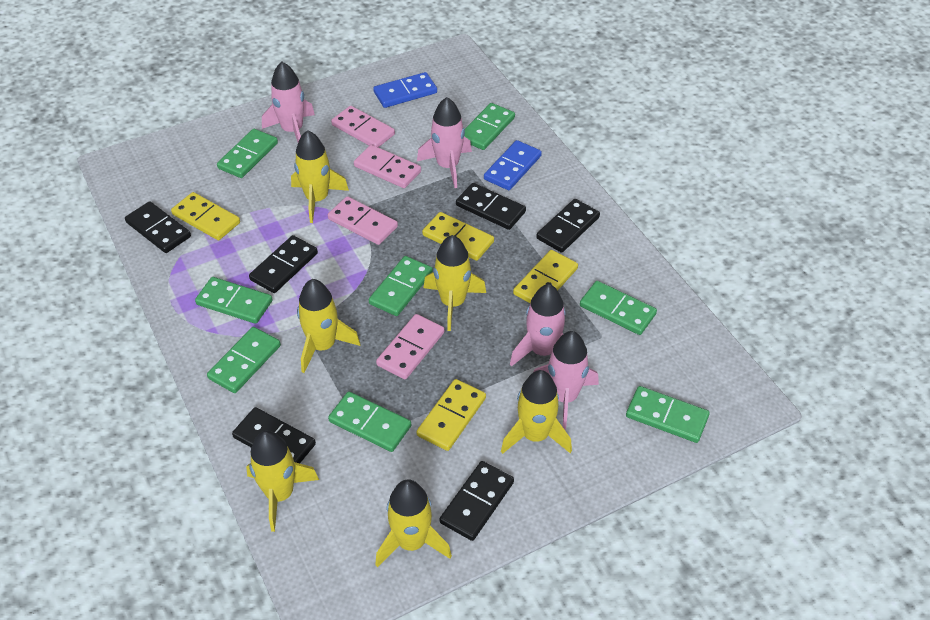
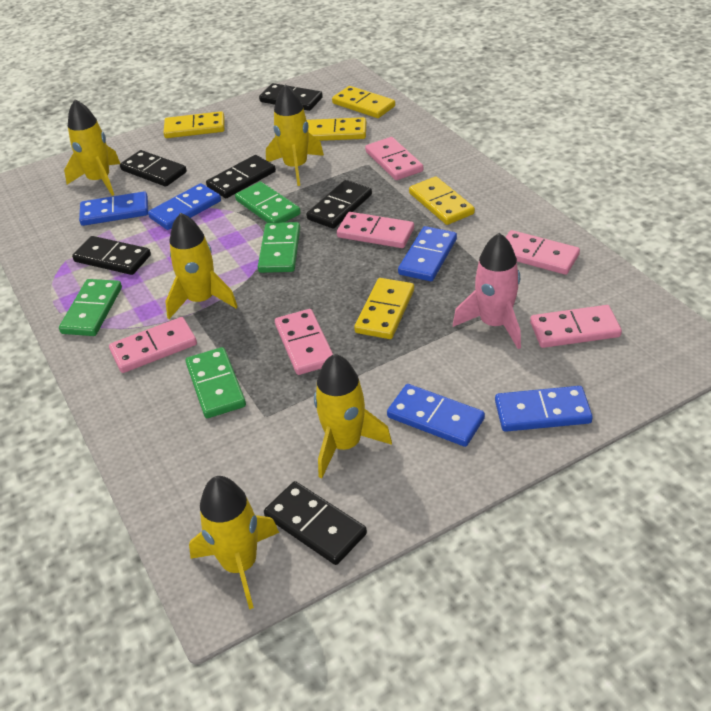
blue domino: 2 -> 5
green domino: 8 -> 4
pink domino: 4 -> 6
pink rocket: 4 -> 1
yellow domino: 4 -> 5
yellow rocket: 6 -> 5

